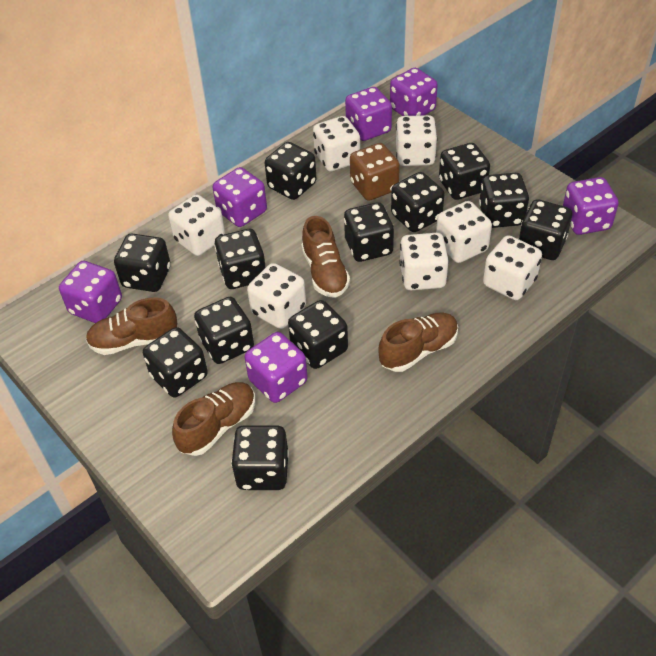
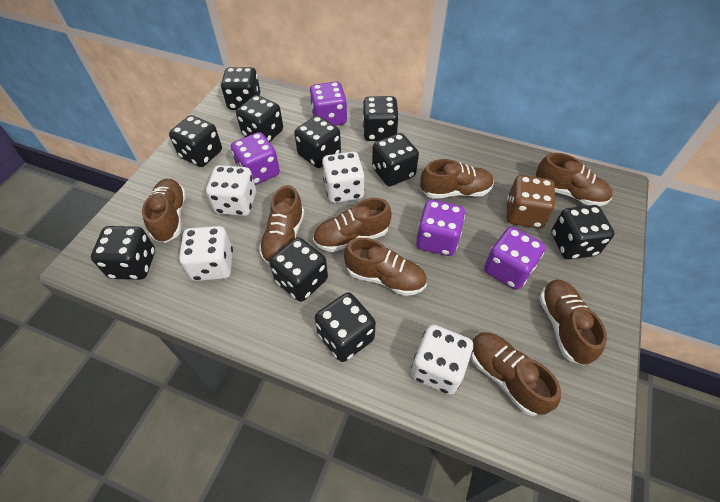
black dice: 12 -> 10
brown shoe: 4 -> 8
purple dice: 6 -> 4
white dice: 7 -> 4

